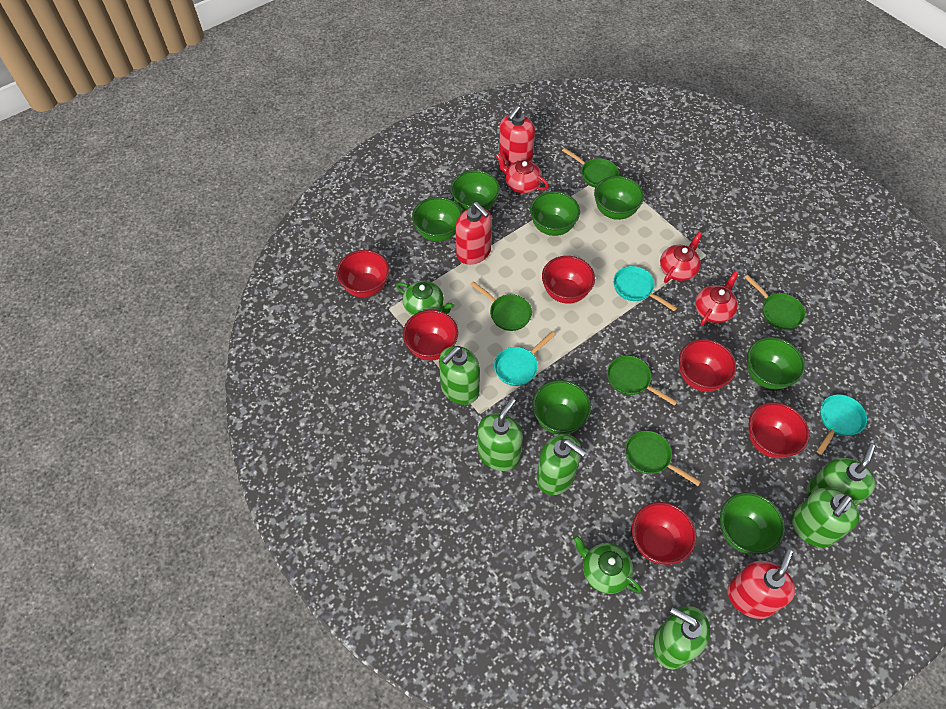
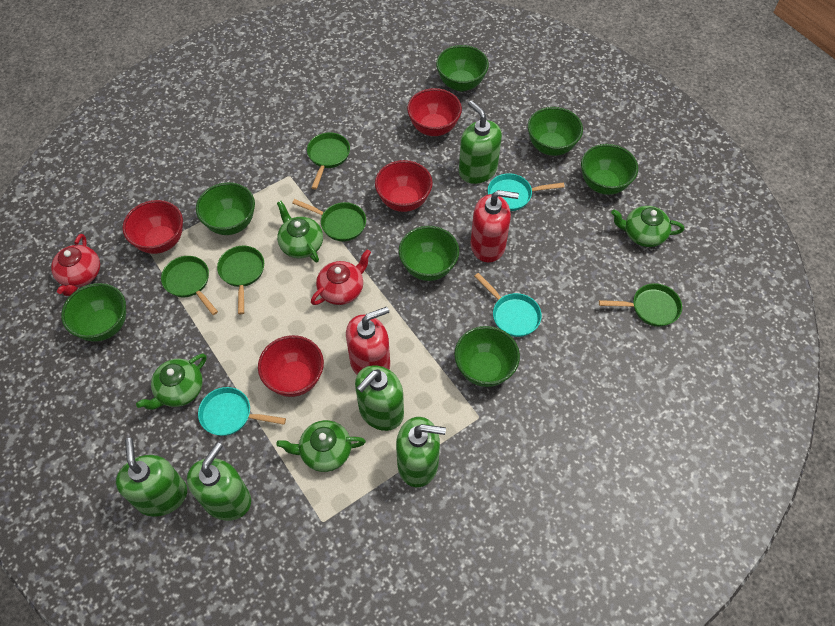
green soap dispenser: 6 -> 5
green teapot: 2 -> 4
red bowl: 6 -> 4
red soap dispenser: 3 -> 2
red teapot: 3 -> 2

